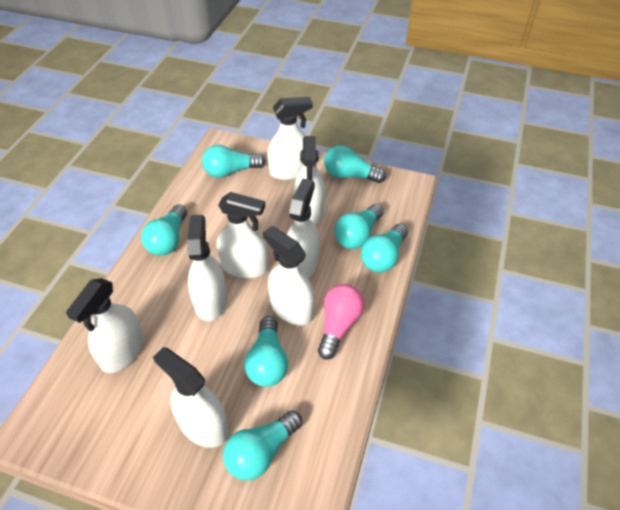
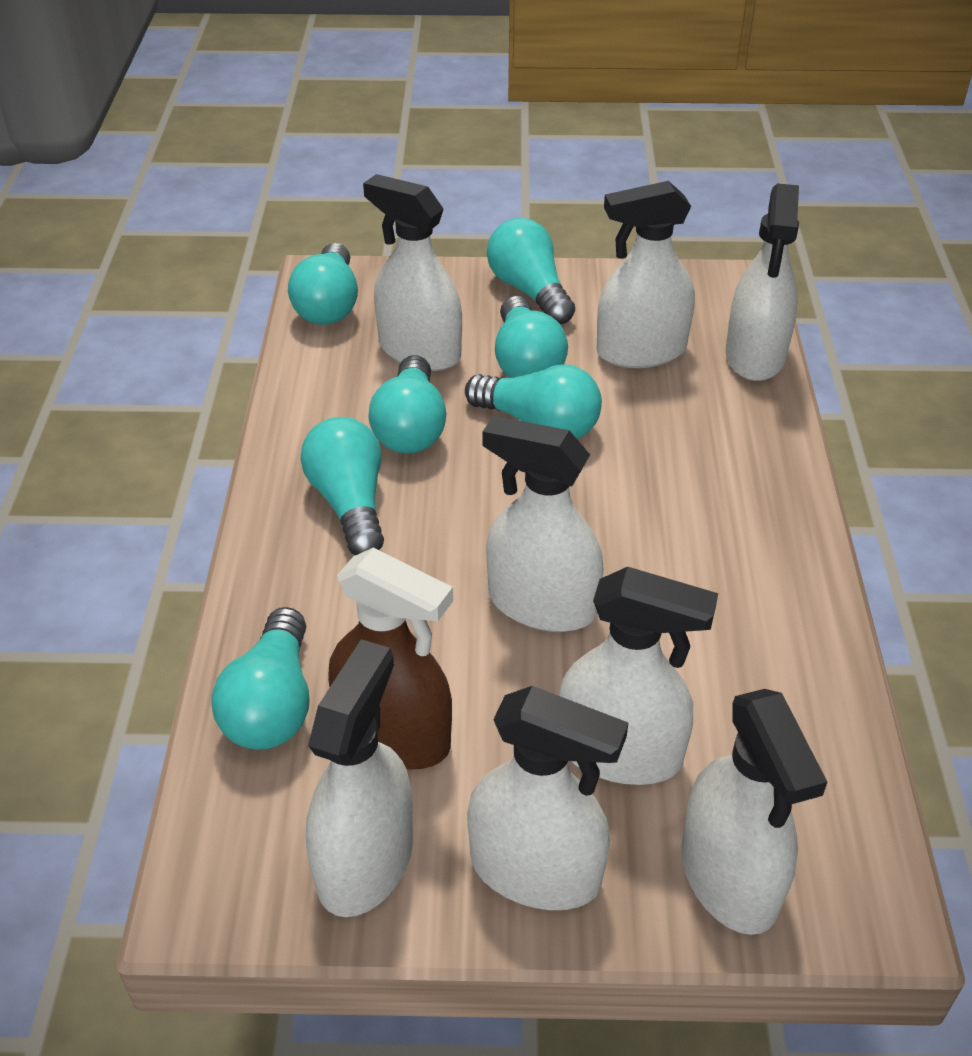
brown spray bottle: 0 -> 1
pink light bulb: 1 -> 0

